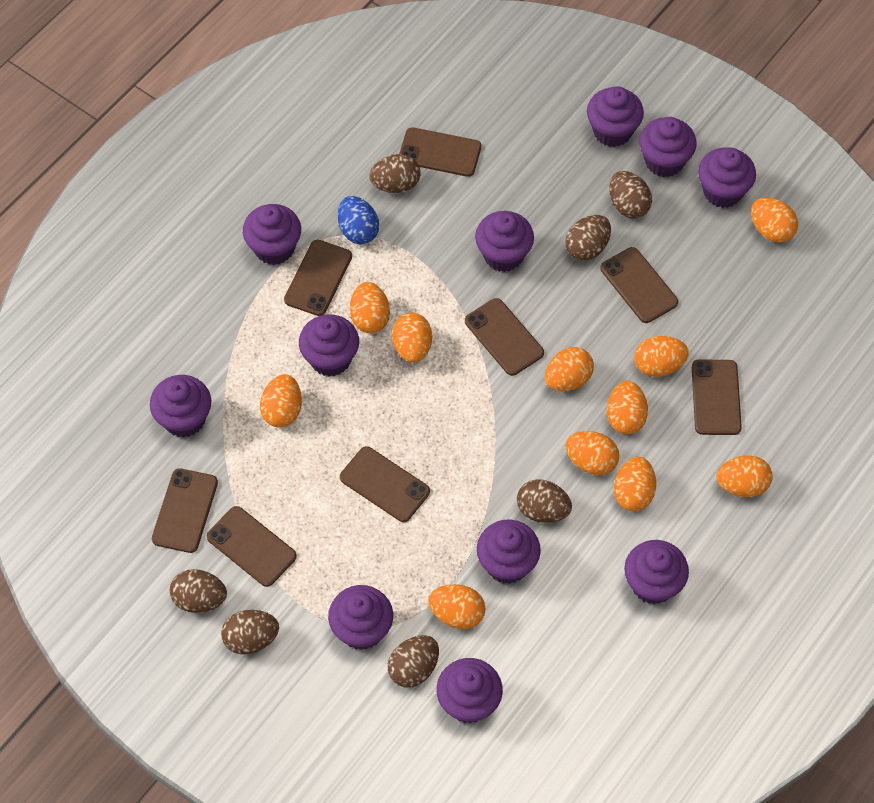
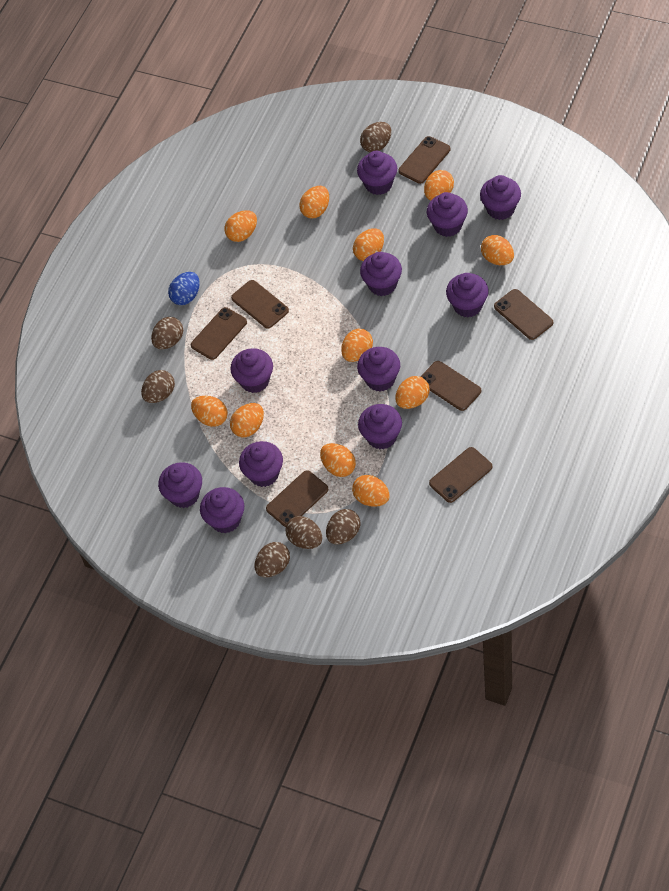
brown egg: 7 -> 6
brown phone: 8 -> 7

